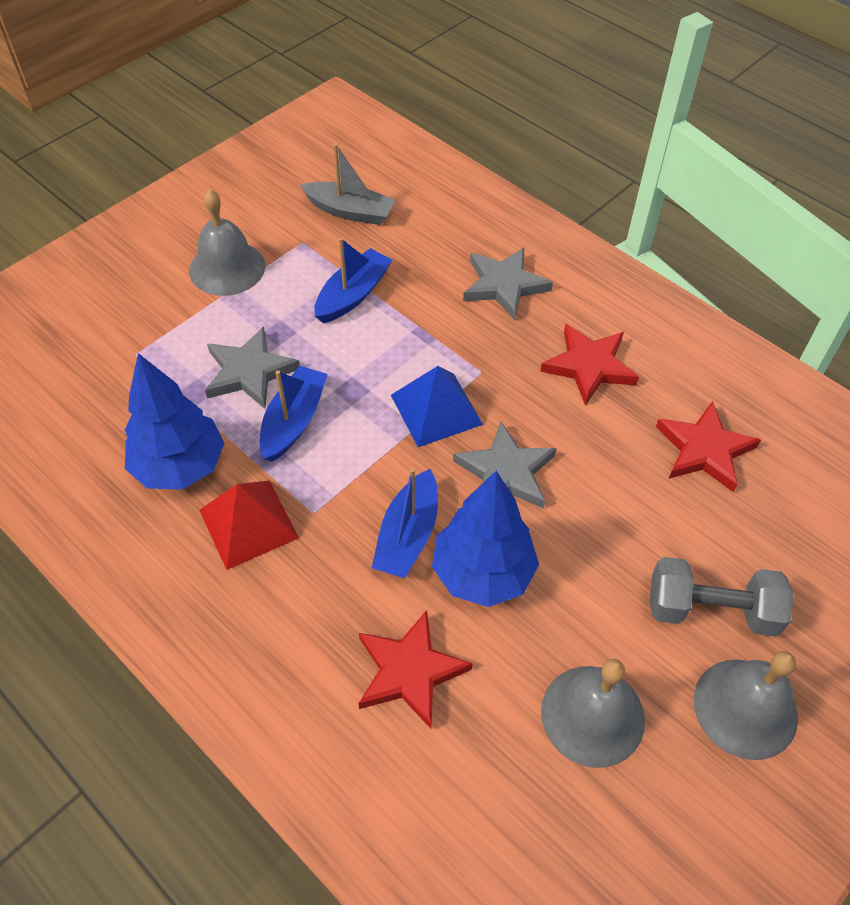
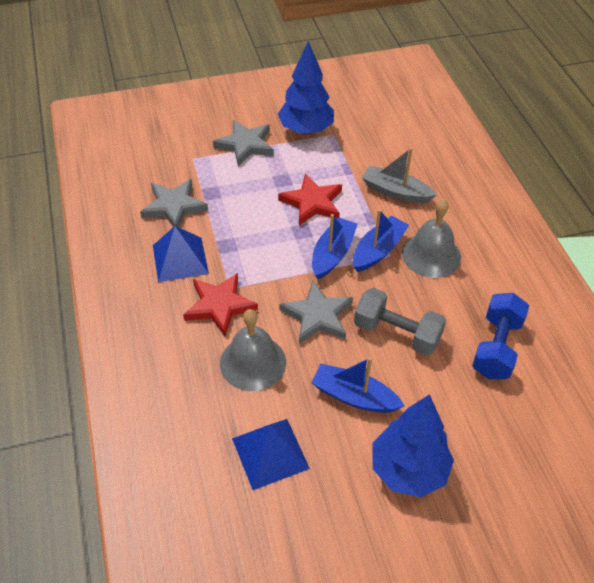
blue dumbbell: 0 -> 1
blue pyramid: 1 -> 2
grey bell: 3 -> 2
red pyramid: 1 -> 0
red star: 3 -> 2

